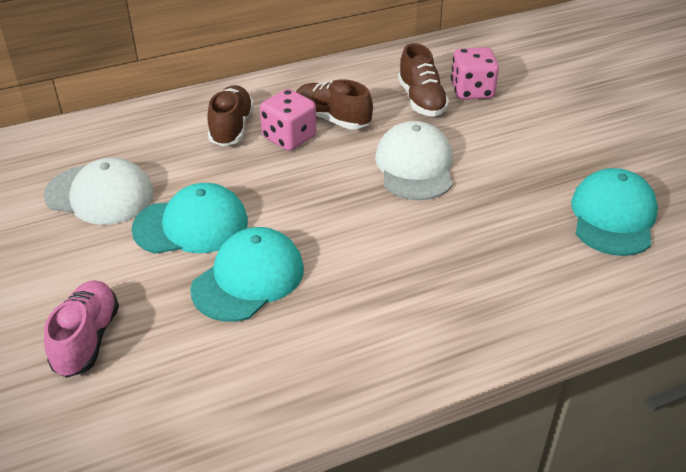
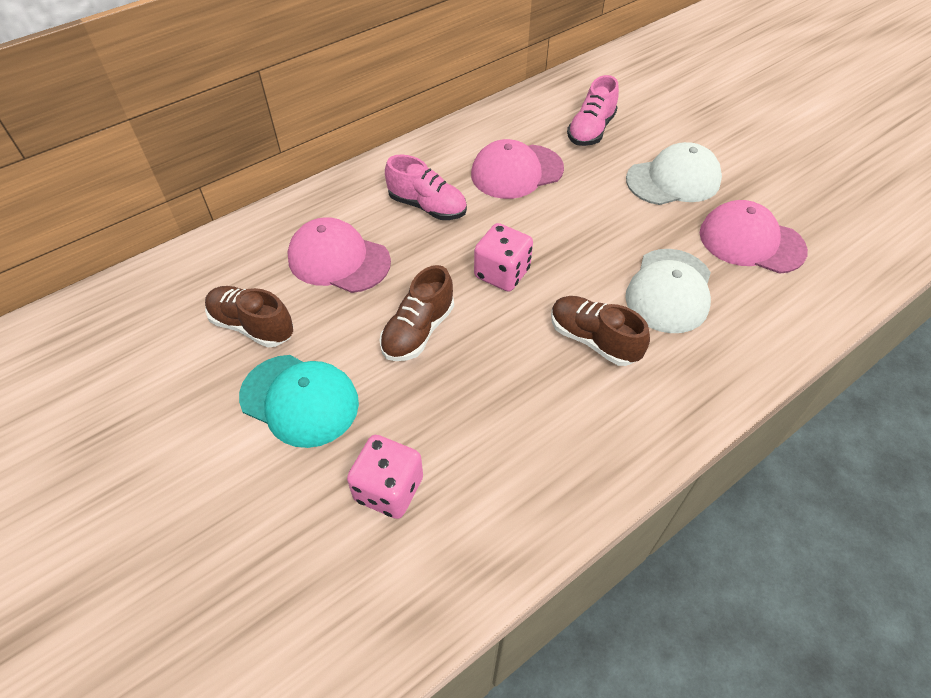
pink cap: 0 -> 3
pink shoe: 1 -> 2
turquoise cap: 3 -> 1

